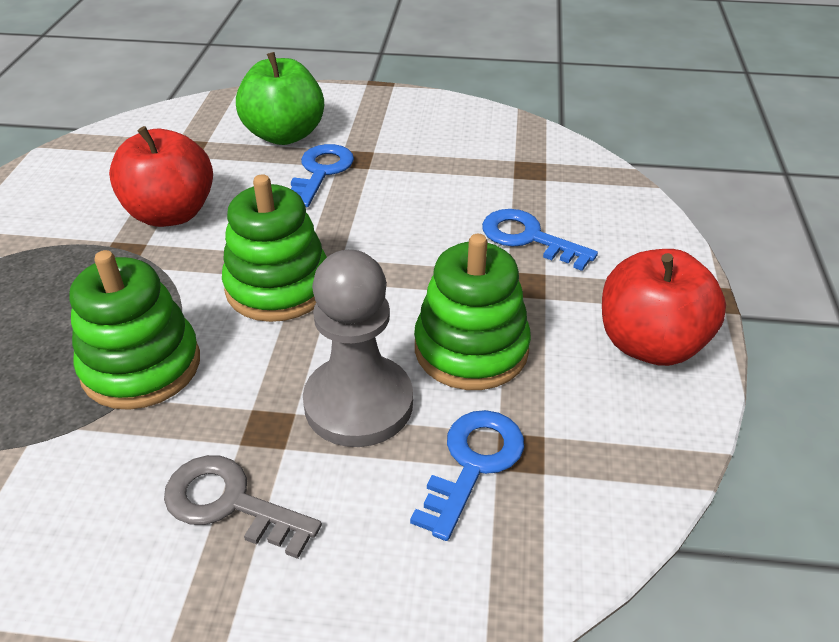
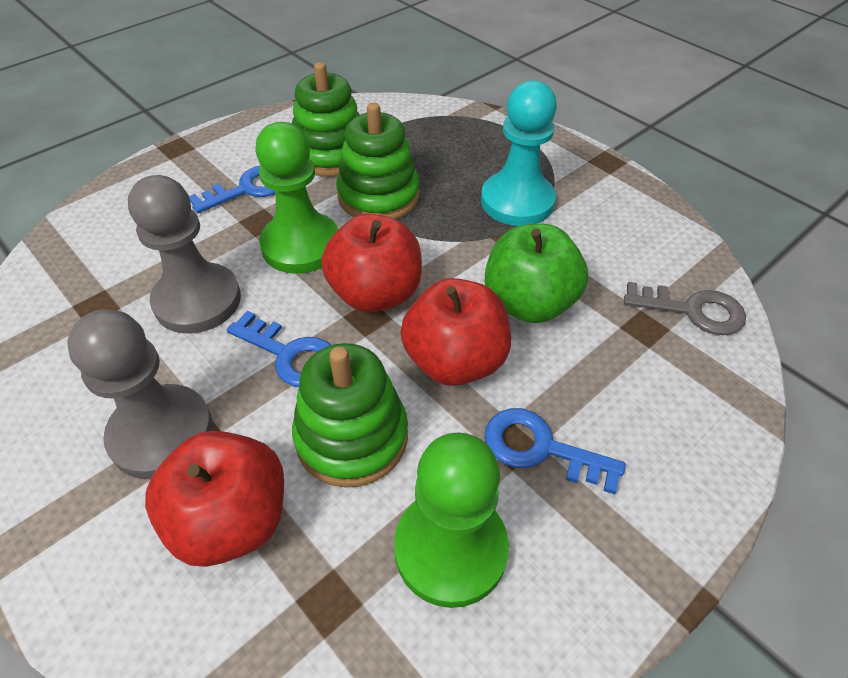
green pawn: 0 -> 2
grey pawn: 1 -> 2
red apple: 2 -> 3
turquoise pawn: 0 -> 1

